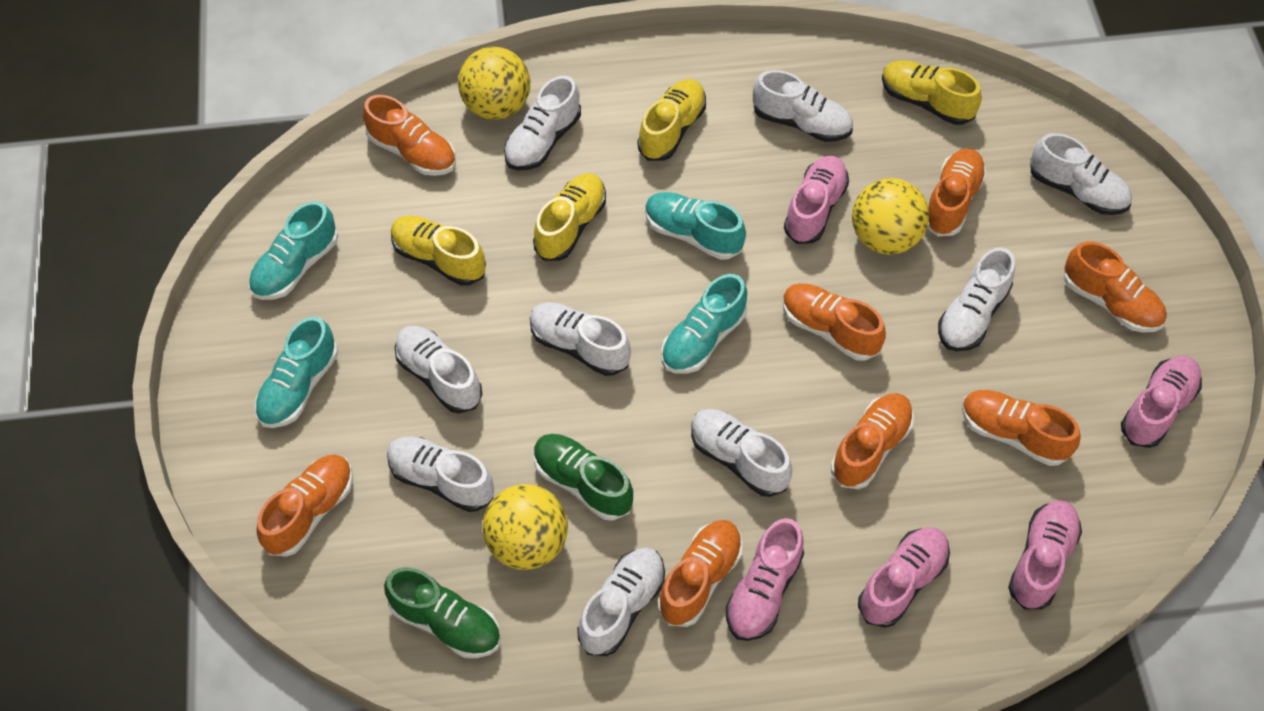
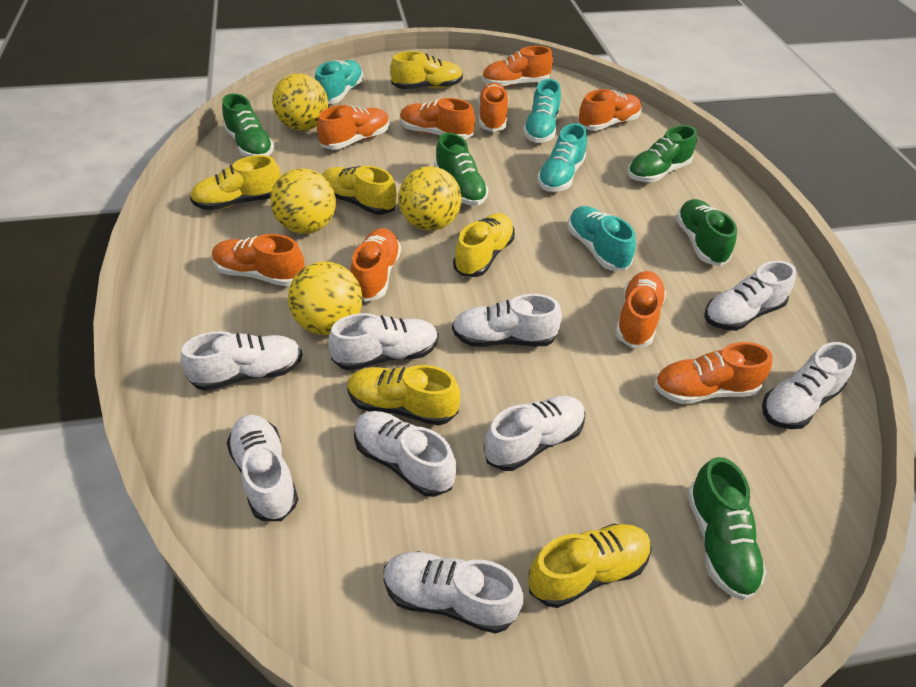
green shoe: 2 -> 5
orange shoe: 8 -> 9
pink shoe: 5 -> 0
yellow ball: 3 -> 4
yellow shoe: 4 -> 6

